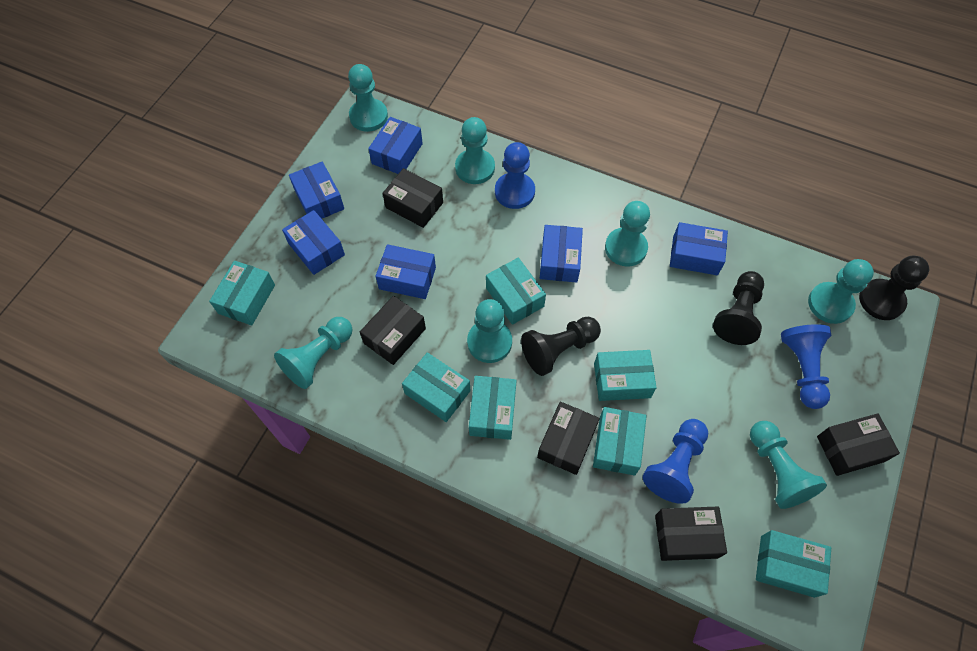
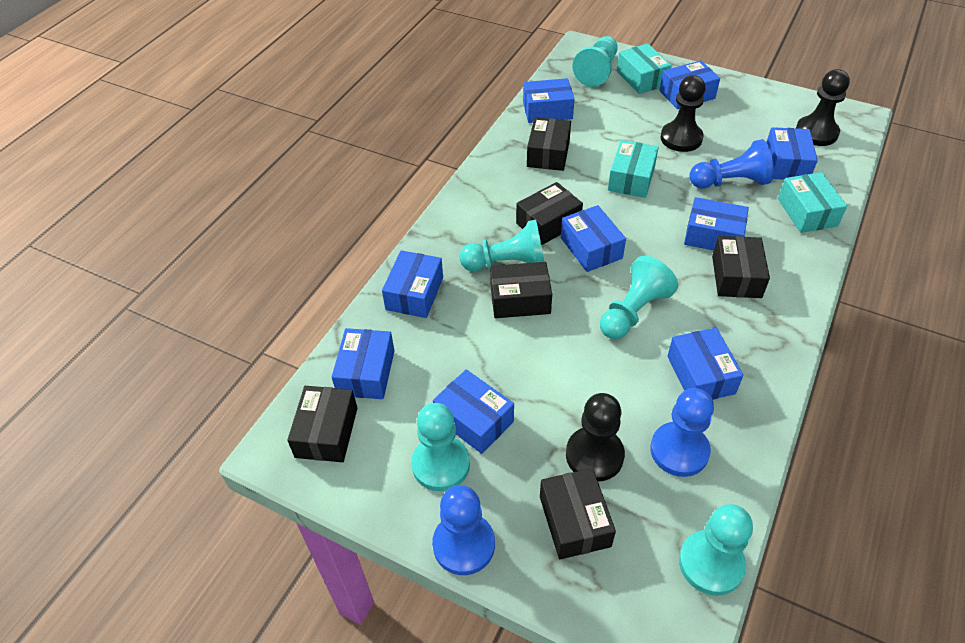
black box: 5 -> 6
blue box: 6 -> 9
turquoise box: 7 -> 3
turquoise pawn: 7 -> 5

